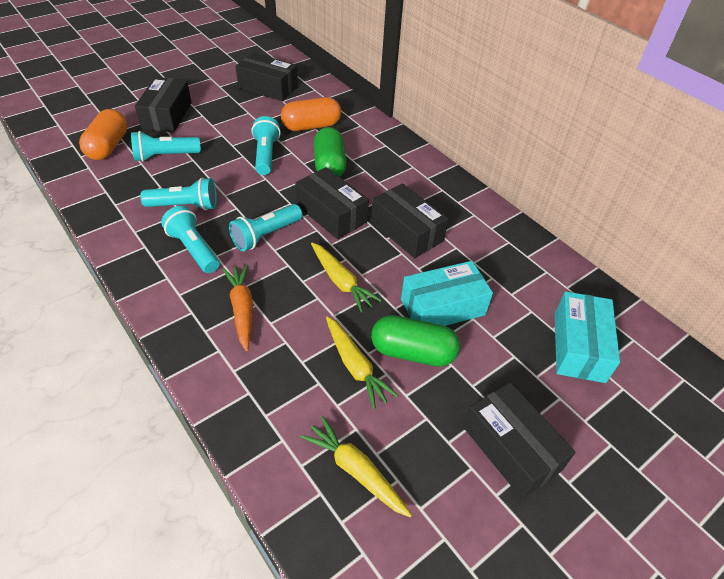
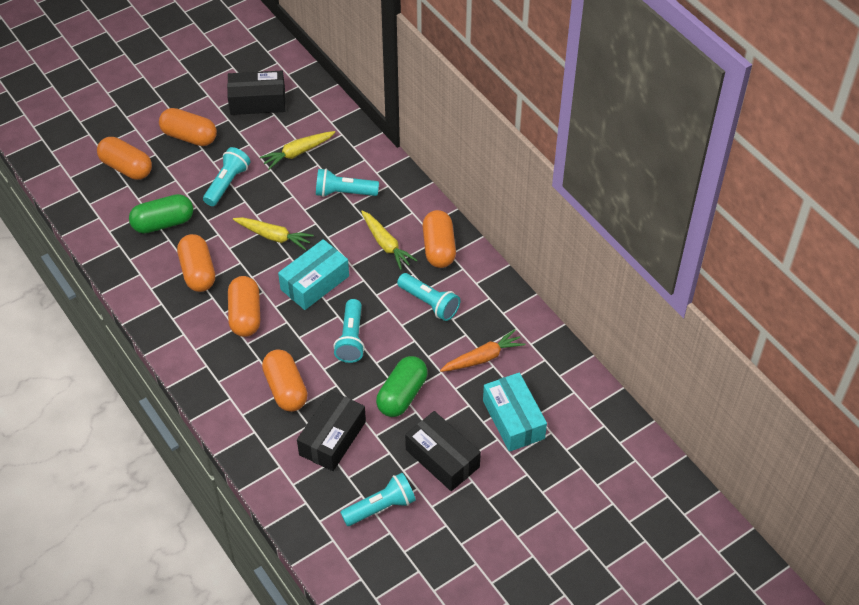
black box: 5 -> 3
orange capsule: 2 -> 6

